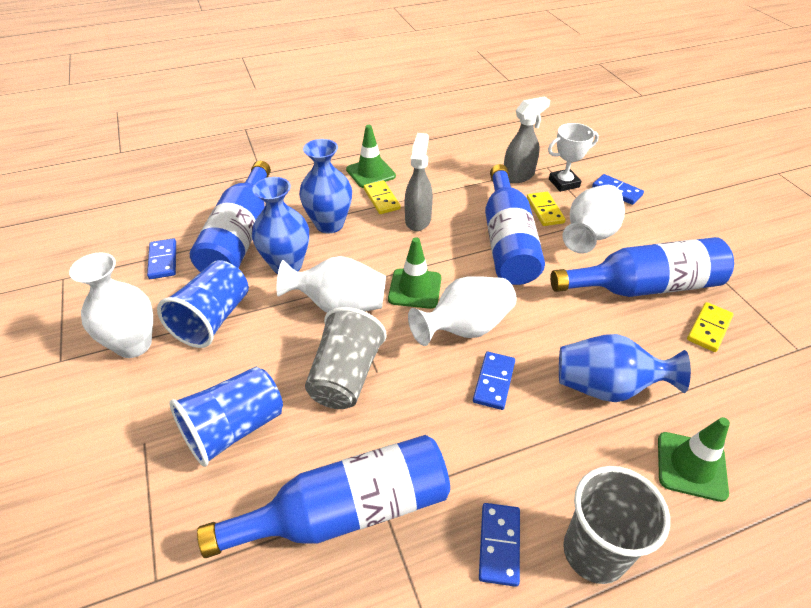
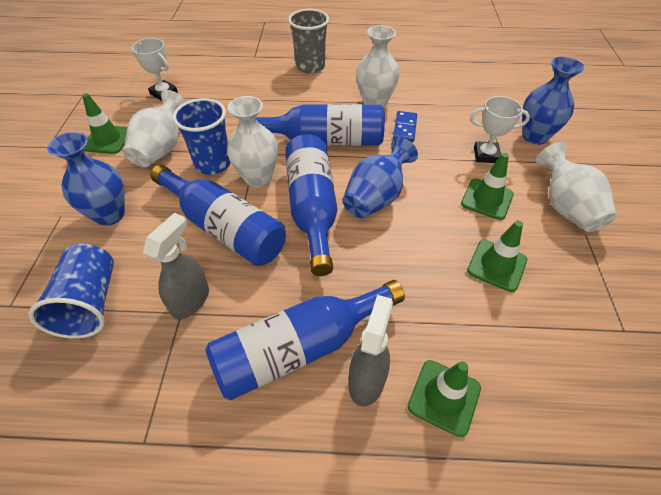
blue domino: 4 -> 1
green traffic cone: 3 -> 4
grey cup: 2 -> 1
white trophy: 1 -> 2
yellow domino: 3 -> 0

